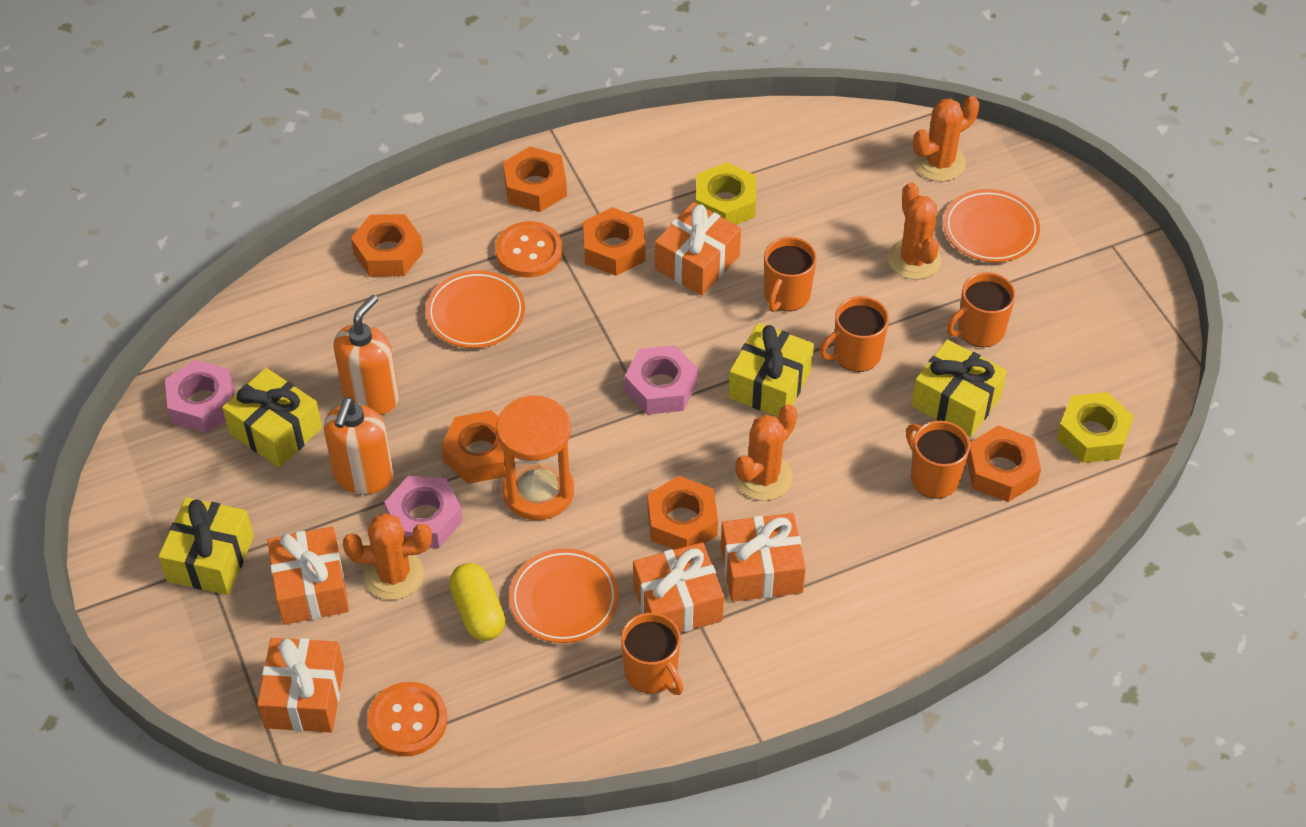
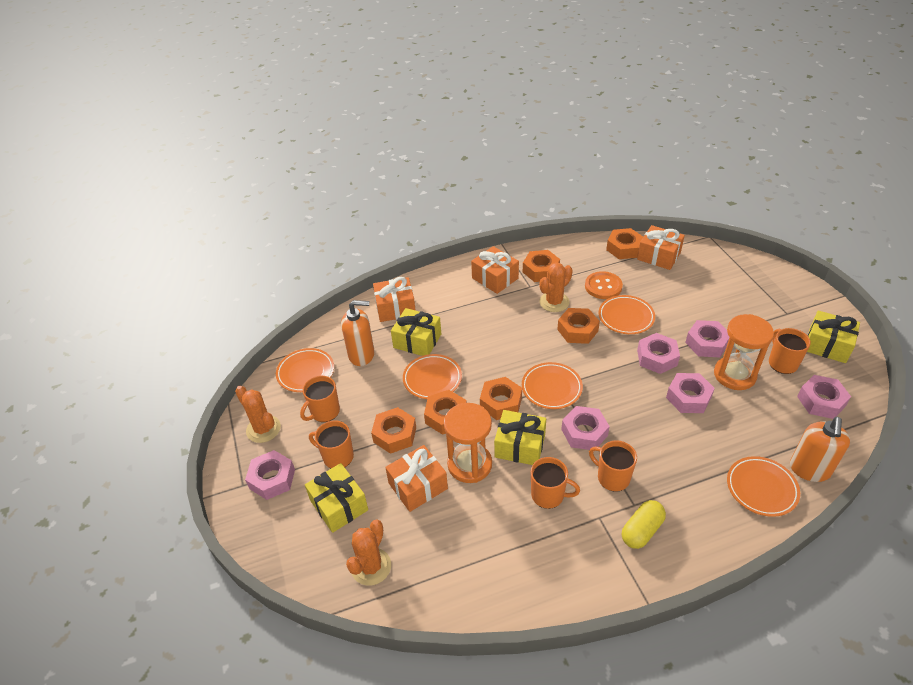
orange button: 2 -> 1
orange cactus: 4 -> 3
orange gift: 5 -> 4
orange hourglass: 1 -> 2
orange plate: 3 -> 5
pink nut: 3 -> 6
yellow nut: 2 -> 0

